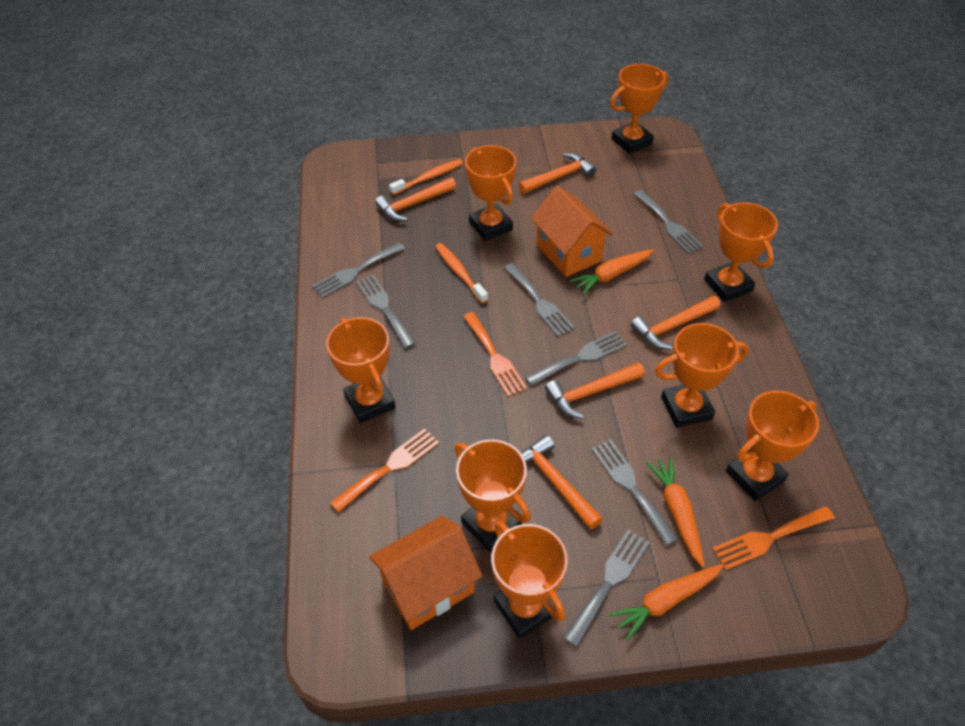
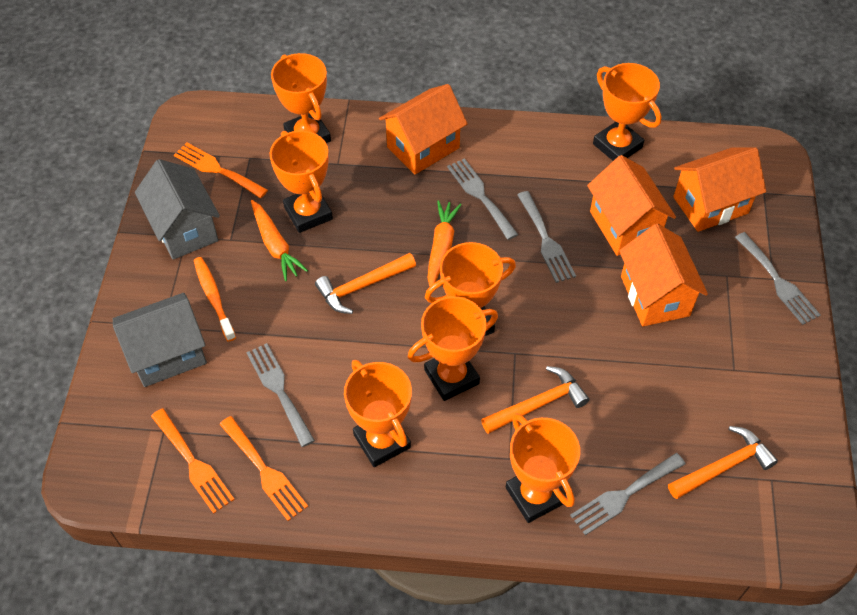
grey fork: 7 -> 5
grey house: 0 -> 2
orange carrot: 3 -> 2
orange hammer: 5 -> 3
orange house: 2 -> 4
orange toothbrush: 2 -> 1
orange trophy: 8 -> 7

